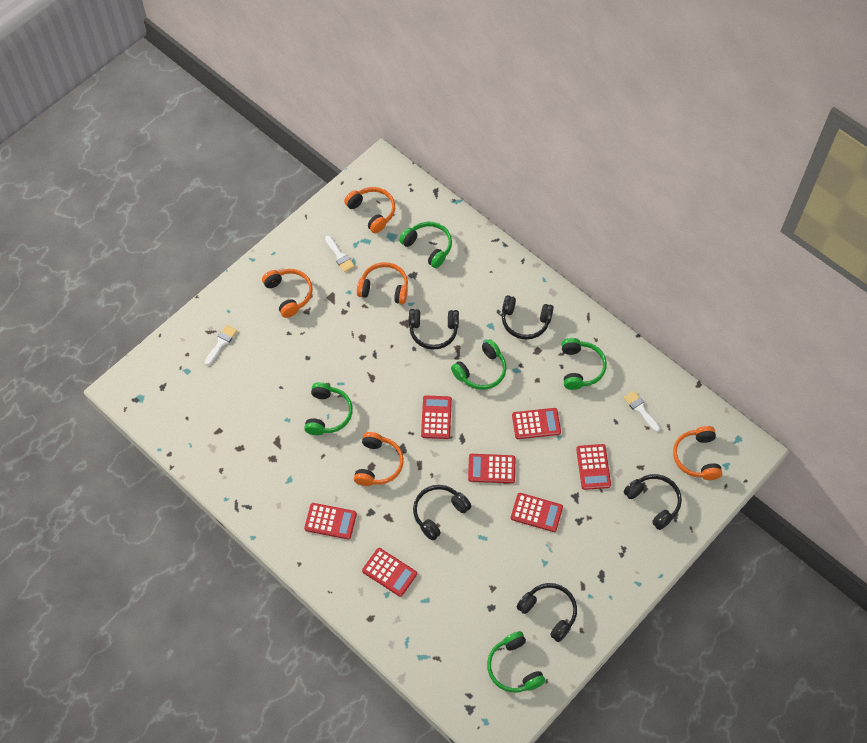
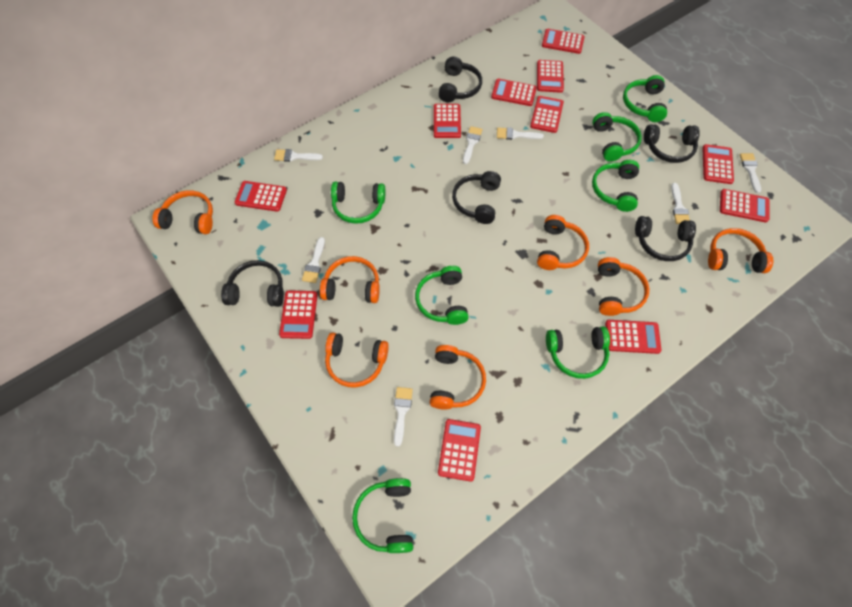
green headphones: 5 -> 7
orange headphones: 5 -> 7
red calculator: 7 -> 11
white brush: 3 -> 7

